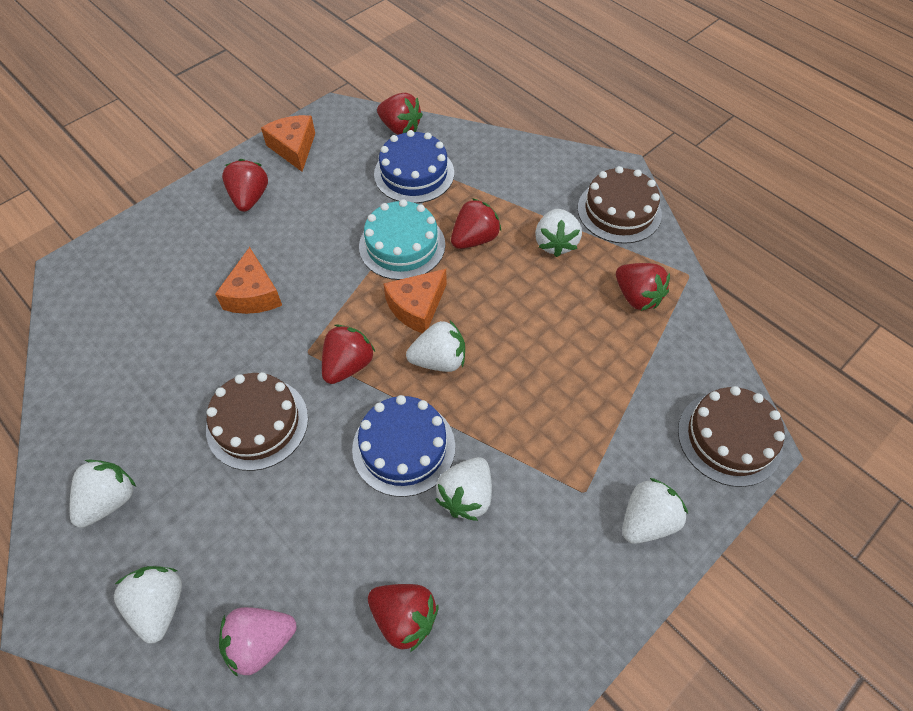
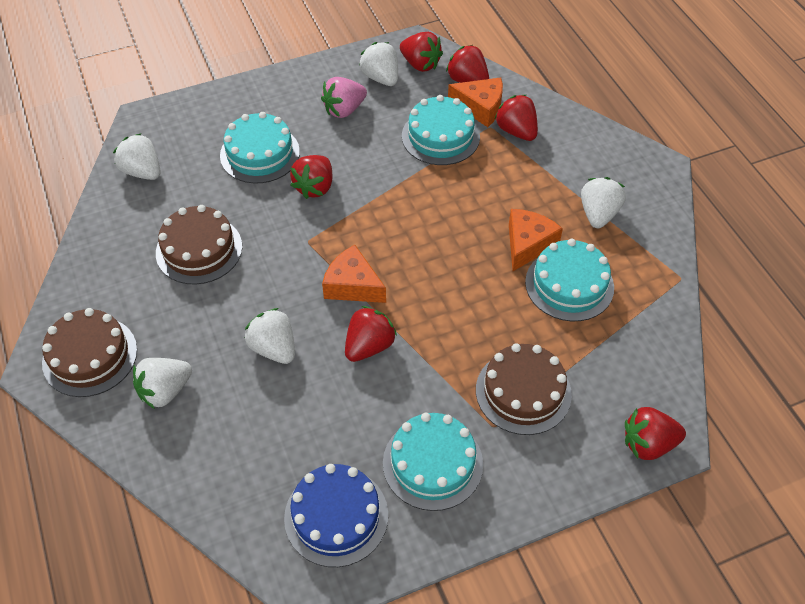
blue cake: 2 -> 1
turquoise cake: 1 -> 4
white strawberry: 6 -> 5

